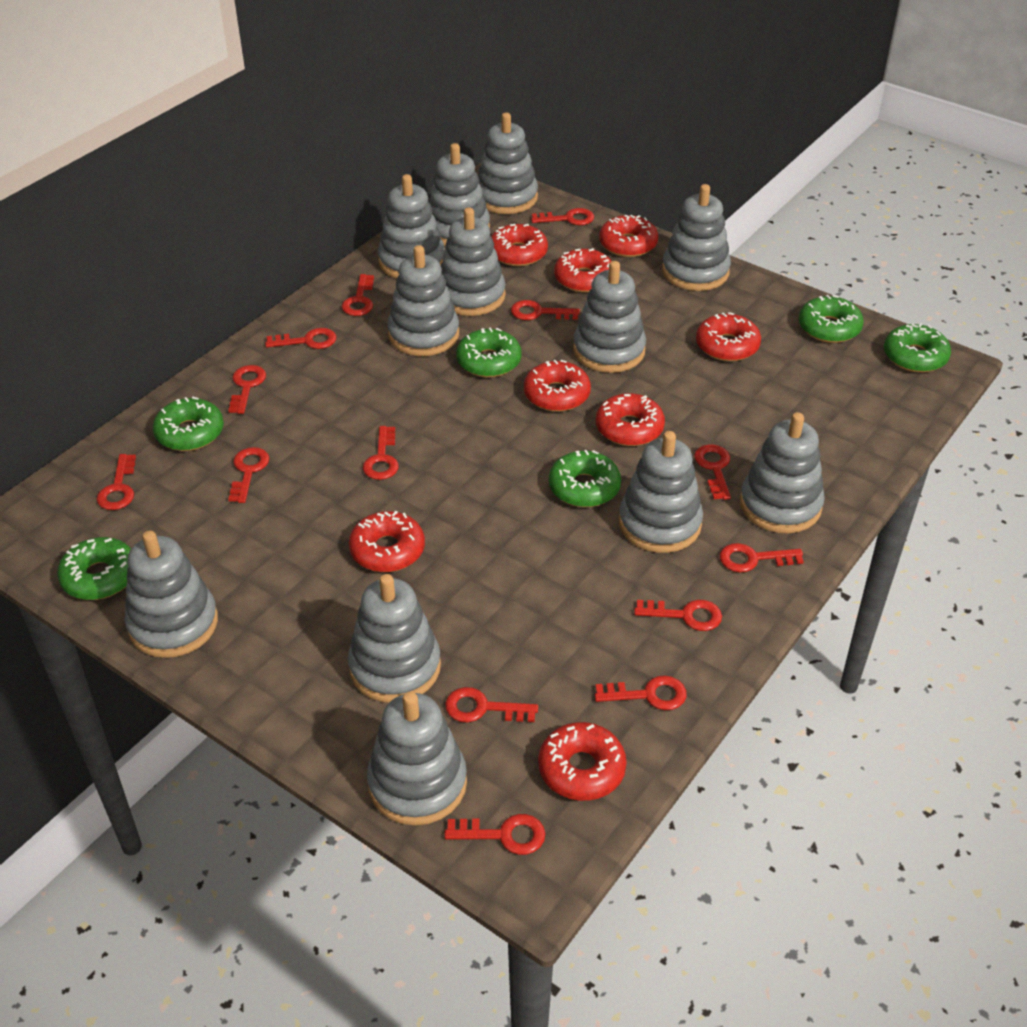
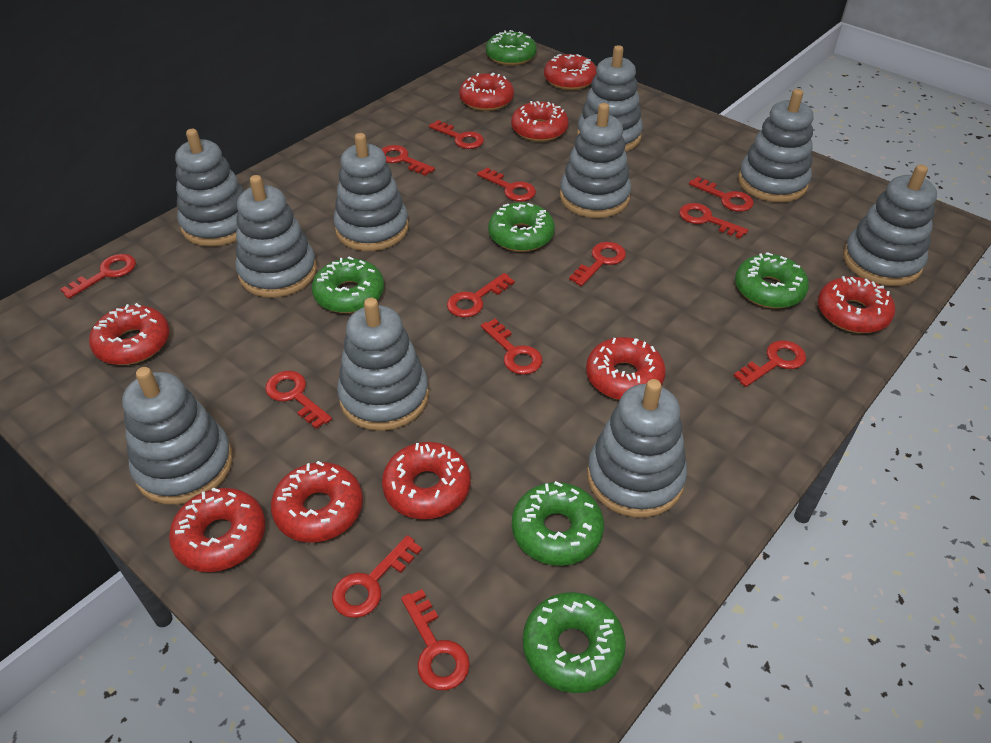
grey stacking toy: 12 -> 10
red donut: 8 -> 9
red key: 14 -> 13

